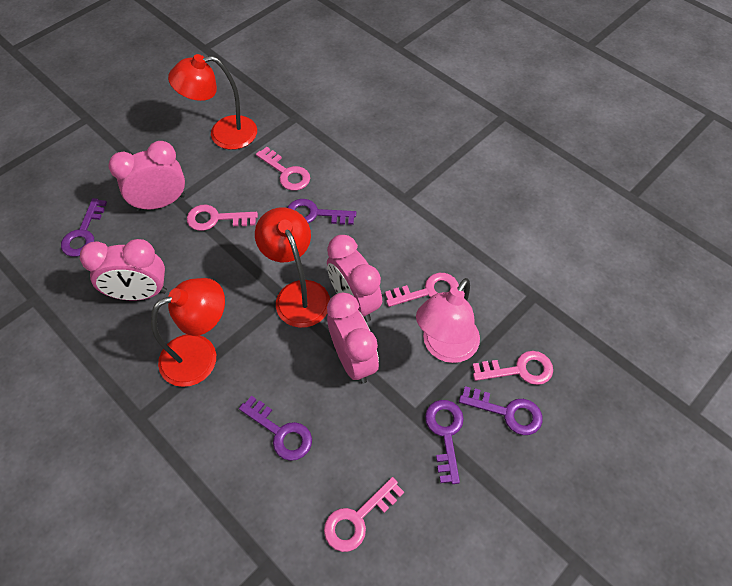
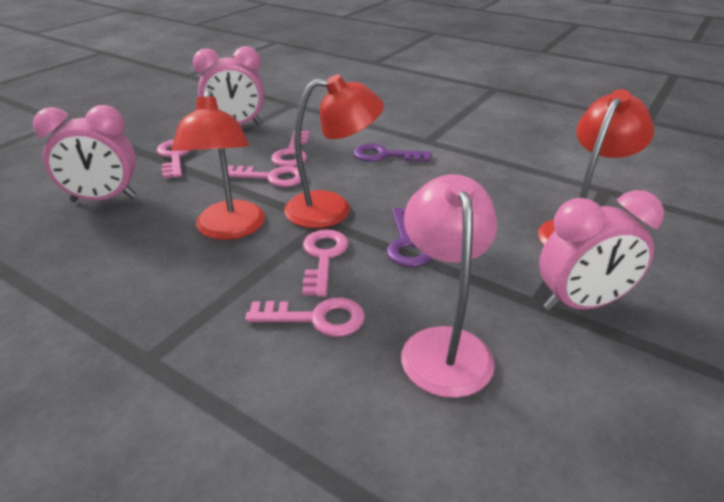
pink clock: 4 -> 3
purple key: 5 -> 2

